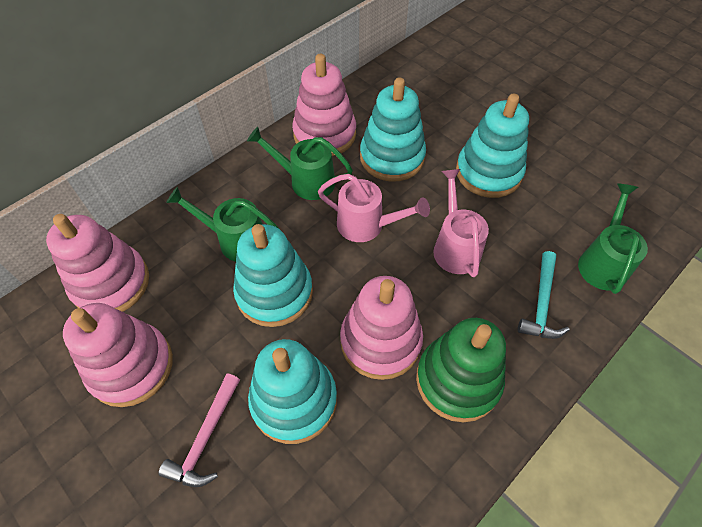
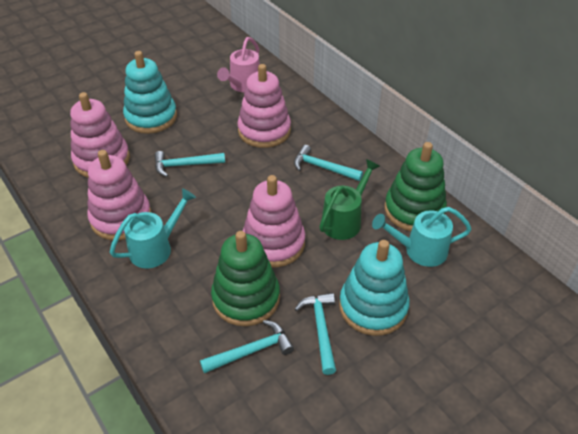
green stacking toy: 1 -> 2
green watering can: 3 -> 1
pink hammer: 1 -> 0
pink watering can: 2 -> 1
turquoise hammer: 1 -> 4
turquoise stacking toy: 4 -> 2
turquoise watering can: 0 -> 2

